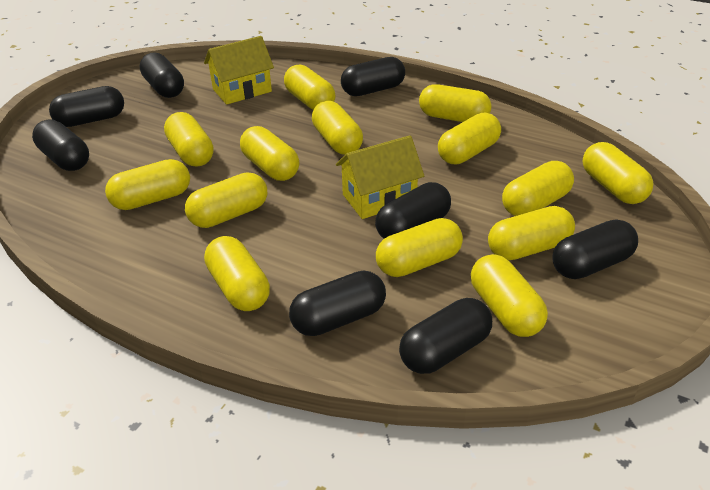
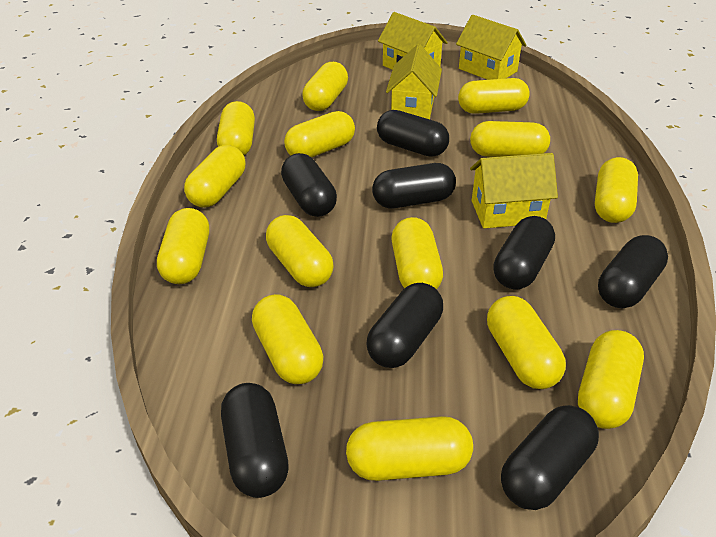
yellow house: 2 -> 4

